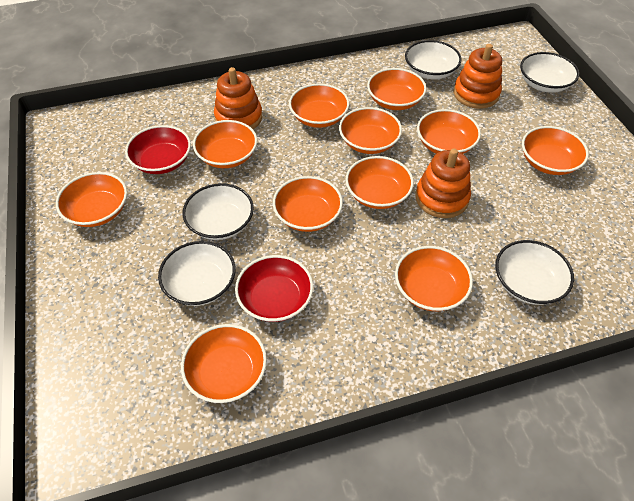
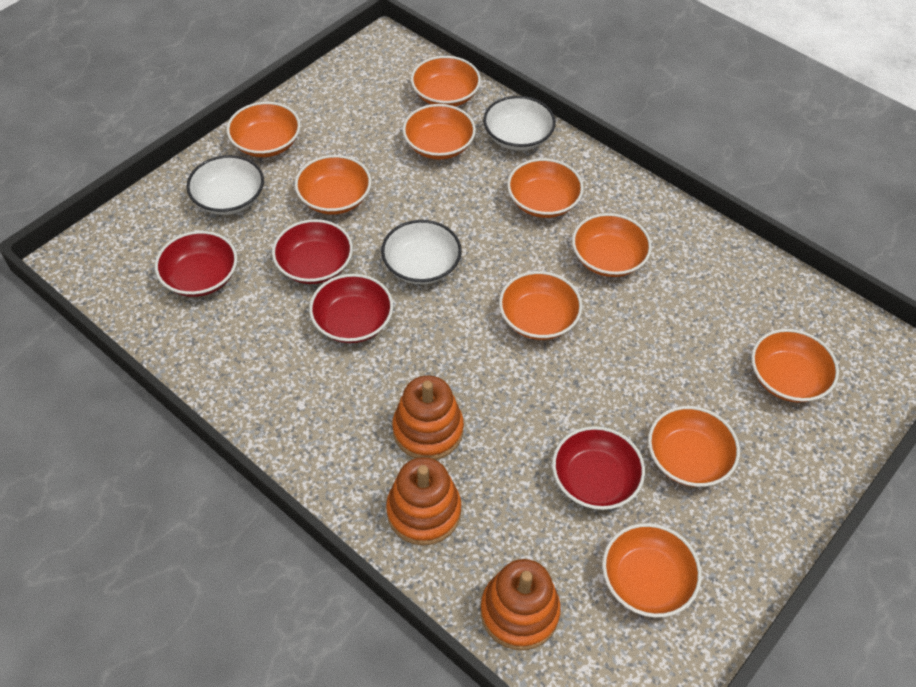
orange bowl: 11 -> 10
red bowl: 2 -> 4
white bowl: 5 -> 3

